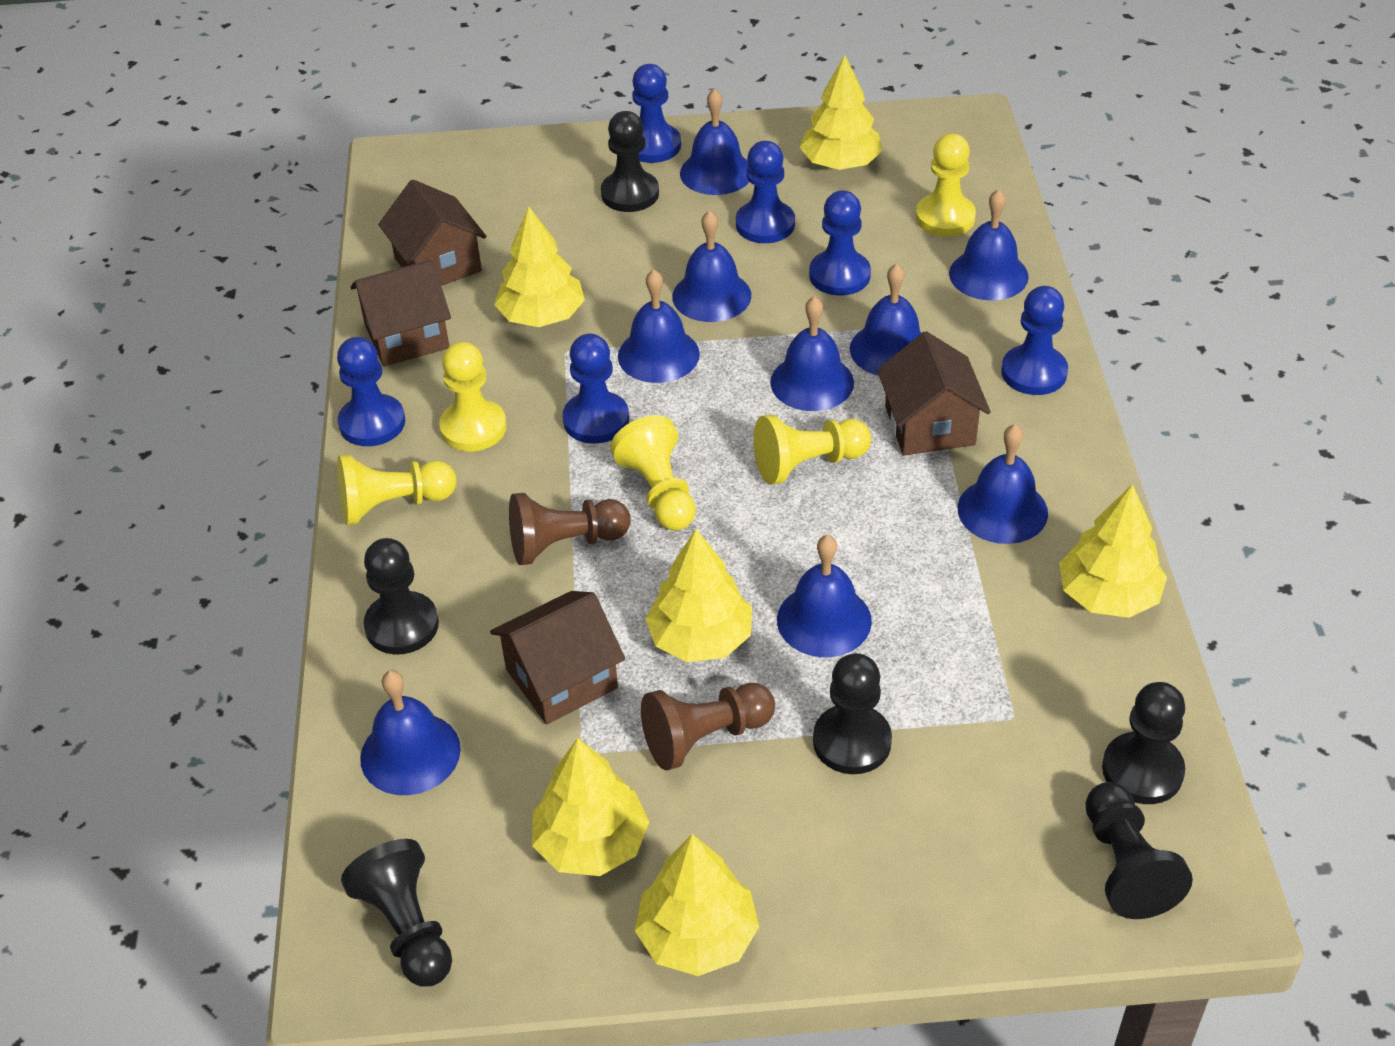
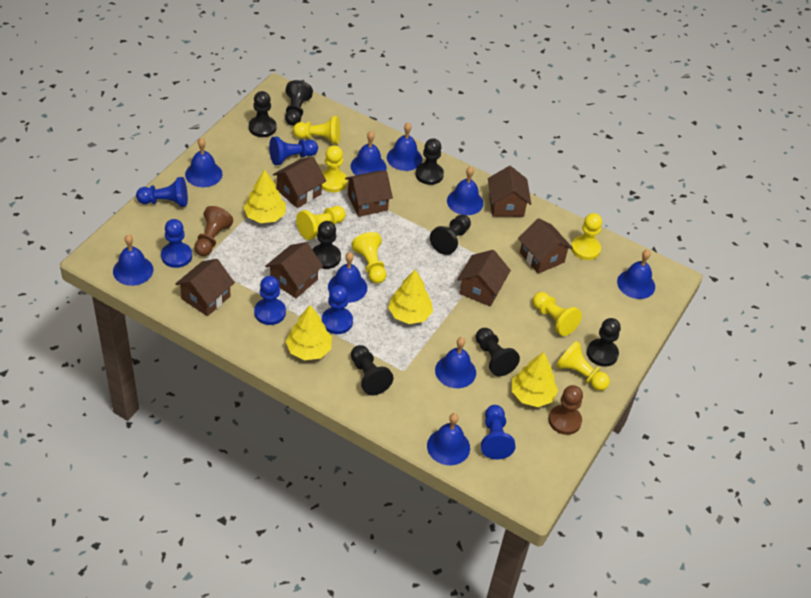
black pawn: 6 -> 8
brown house: 4 -> 7
yellow pawn: 5 -> 7
yellow tree: 6 -> 4

